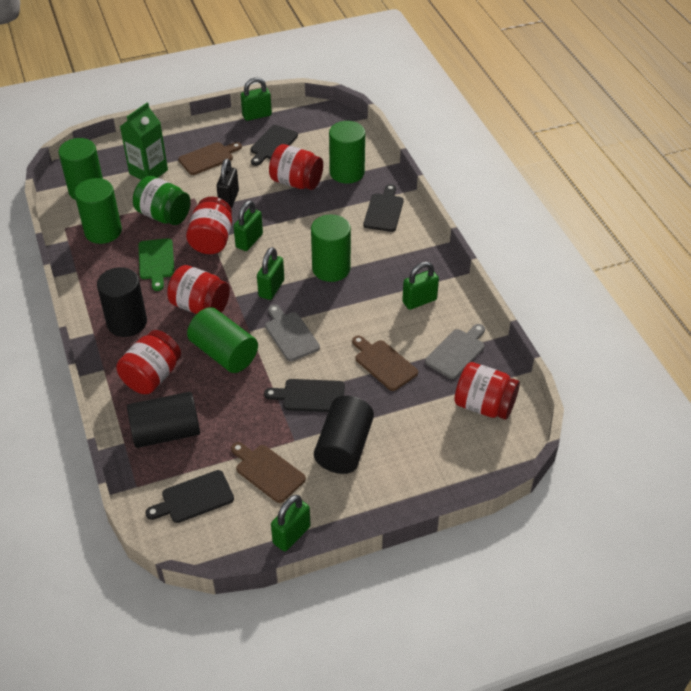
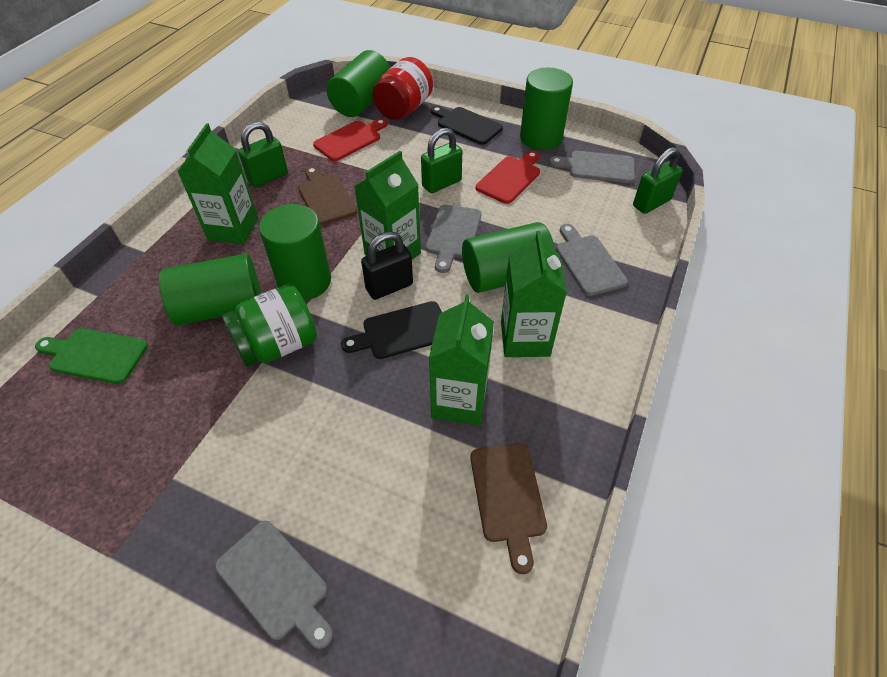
black cutting board: 4 -> 2
black cylinder: 3 -> 0
brown cutting board: 3 -> 2
green carton: 1 -> 4
green padlock: 5 -> 3
grey cutting board: 2 -> 4
red cutting board: 0 -> 2
red jar: 5 -> 1

